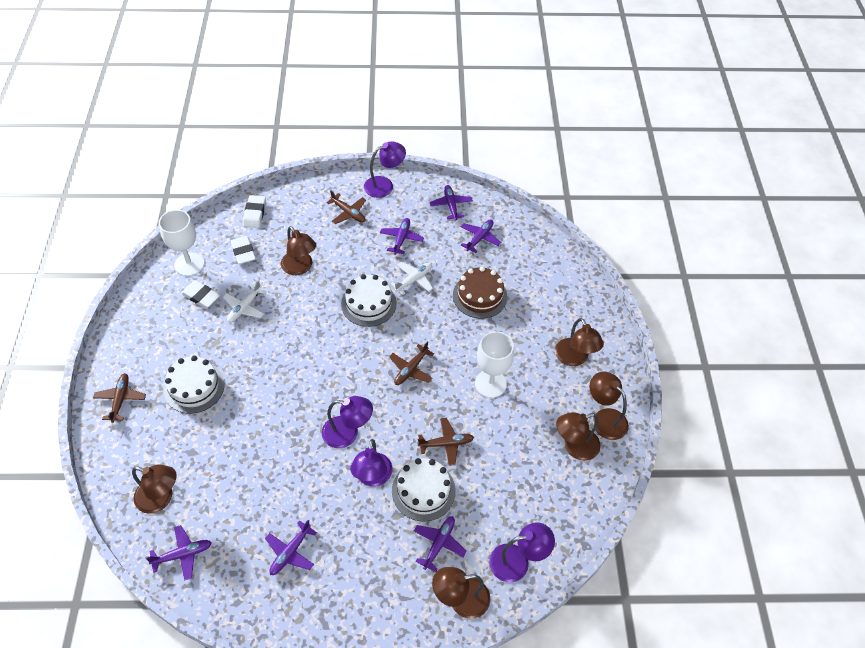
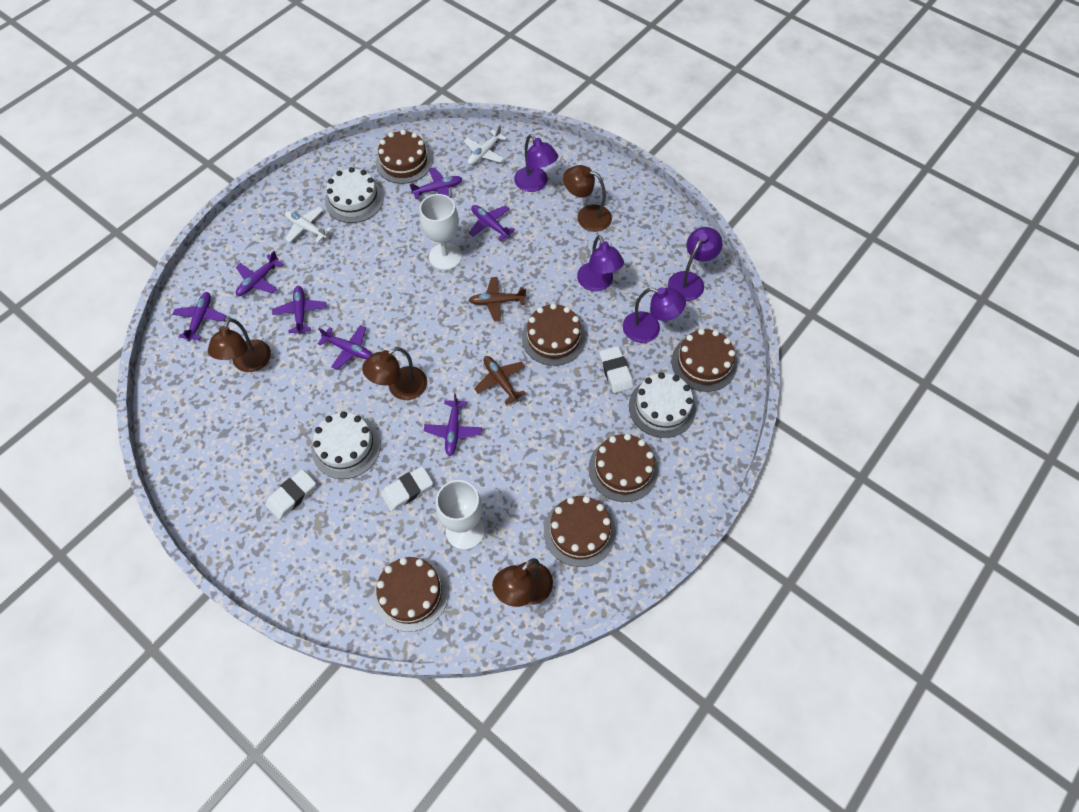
brown cake: 1 -> 6
brown lamp: 6 -> 4
brown plane: 4 -> 2
purple plane: 6 -> 7

